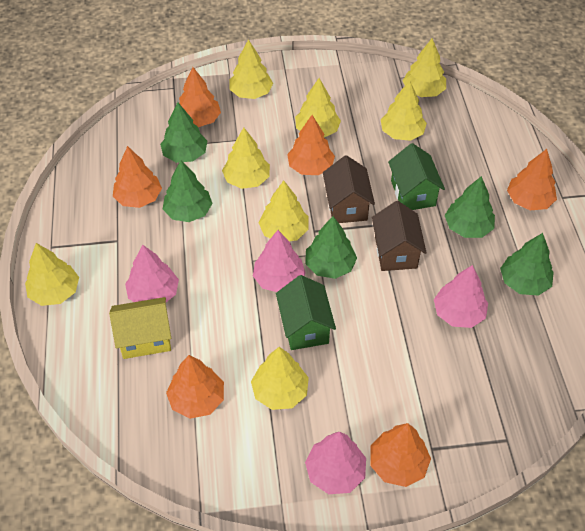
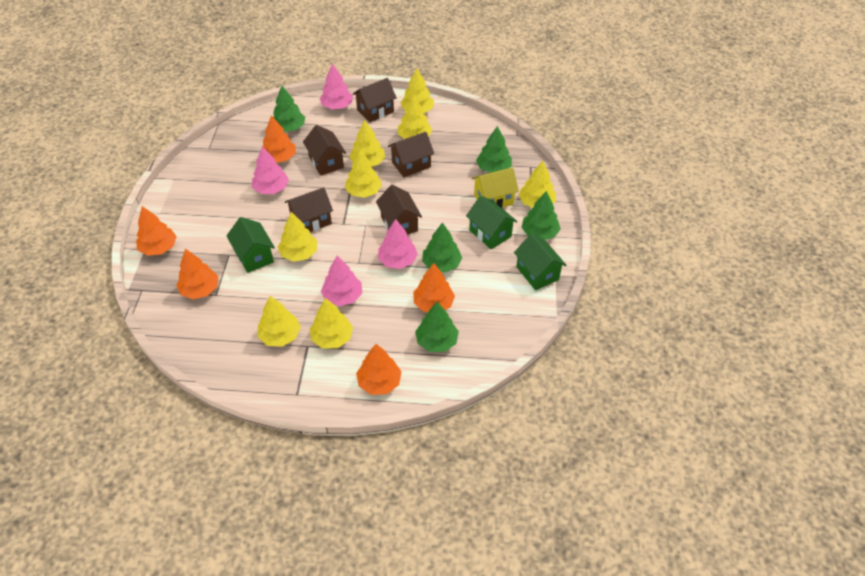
brown house: 2 -> 5
green house: 2 -> 3
orange tree: 6 -> 5

